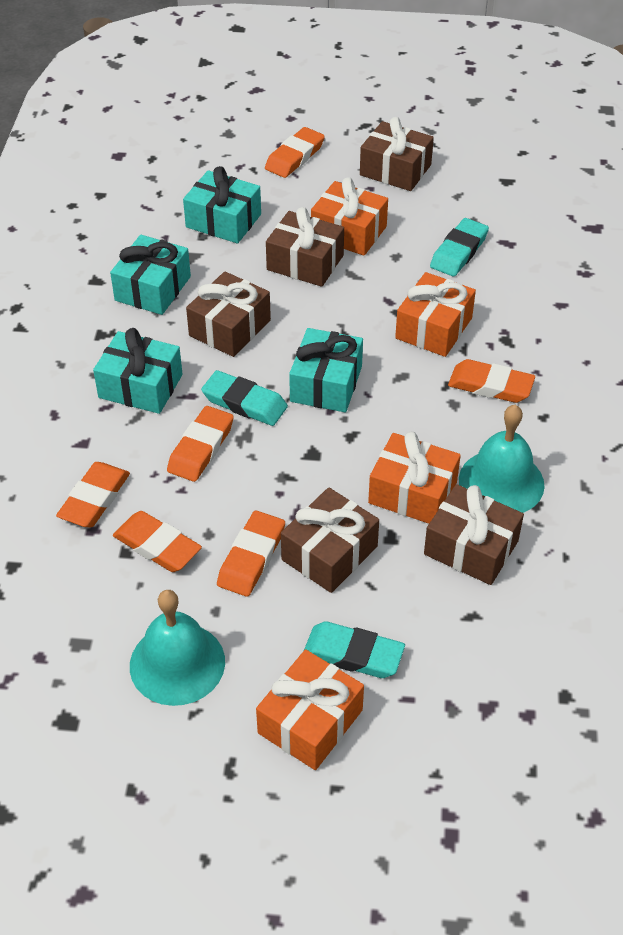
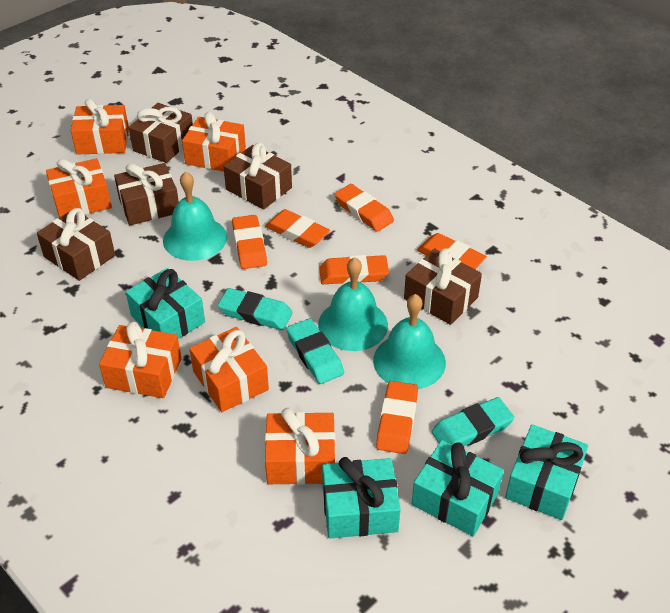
orange gift: 4 -> 6
turquoise bell: 2 -> 3

